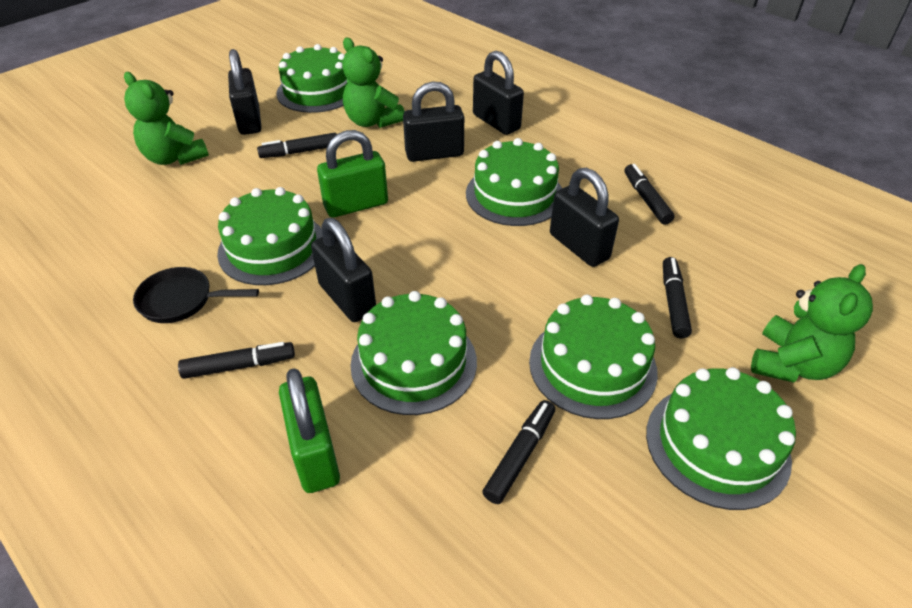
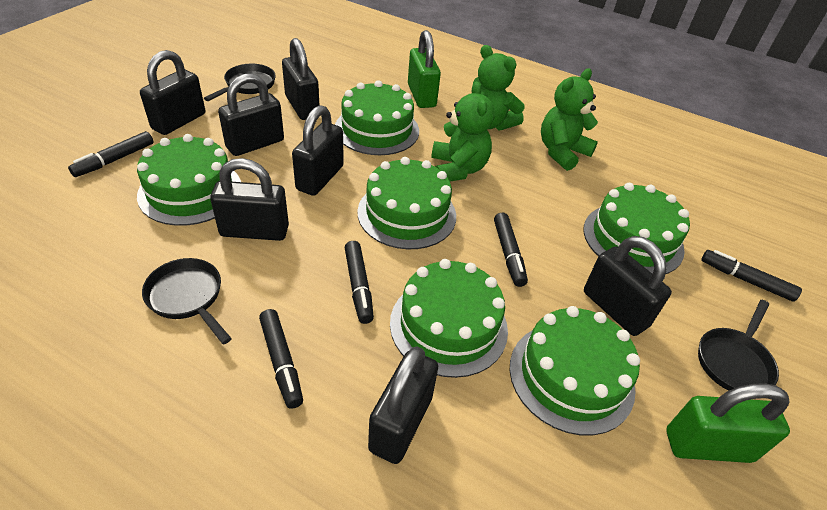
black padlock: 5 -> 7
black pan: 1 -> 3

